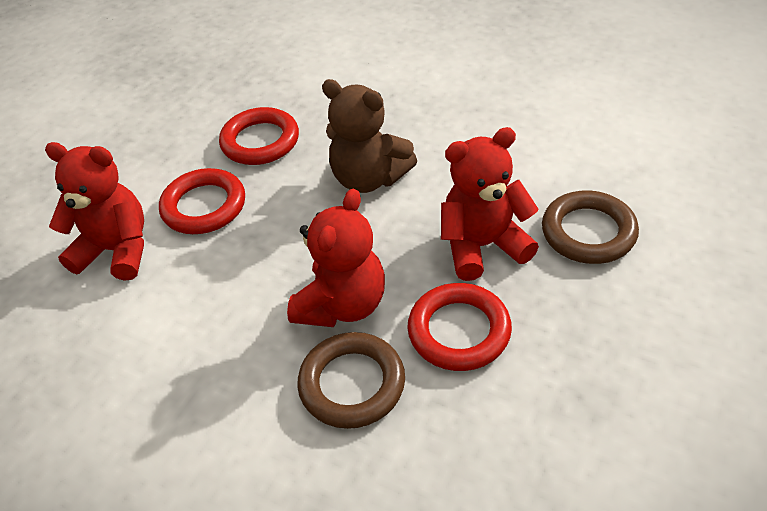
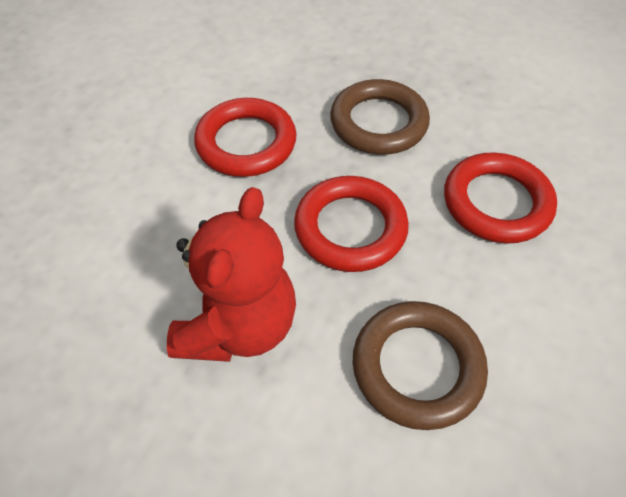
brown teddy bear: 1 -> 0
red teddy bear: 3 -> 1

